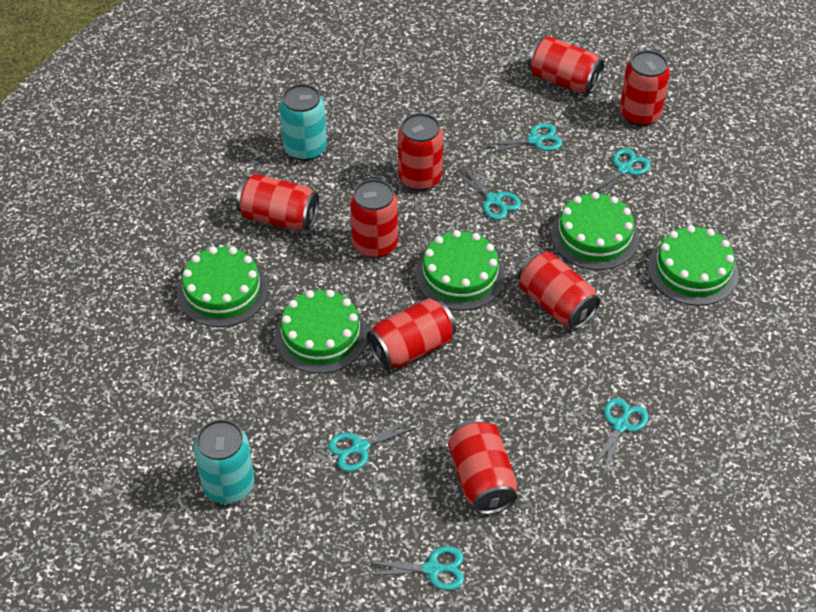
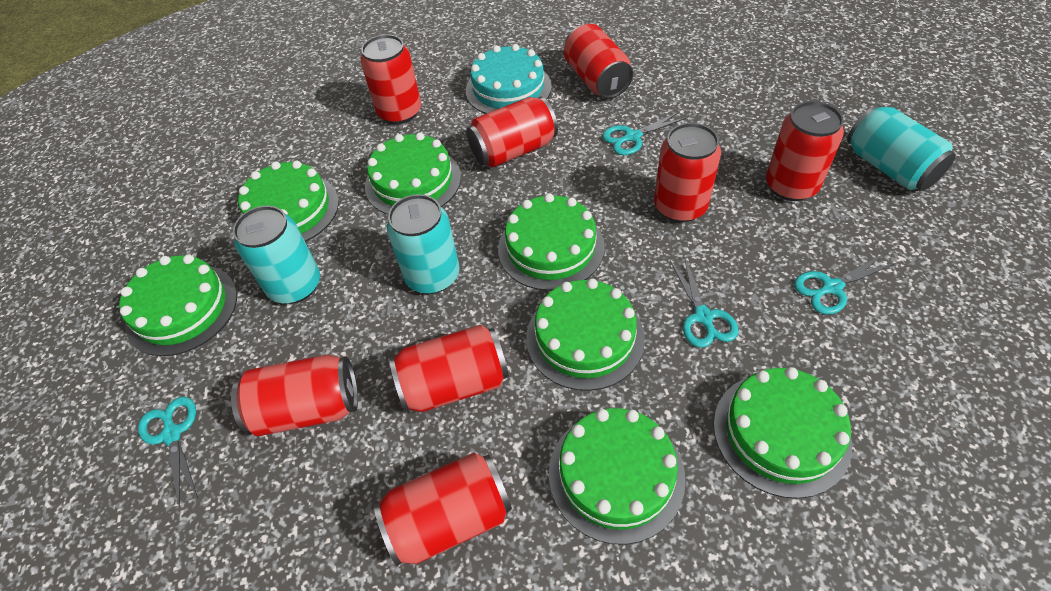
green cake: 5 -> 7
turquoise cake: 0 -> 1
turquoise can: 2 -> 3
turquoise scissors: 6 -> 4

